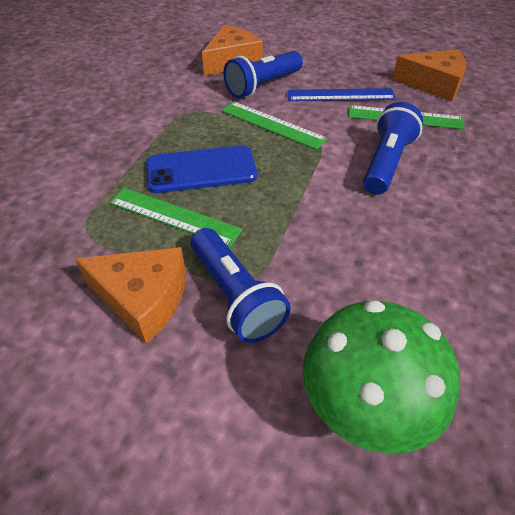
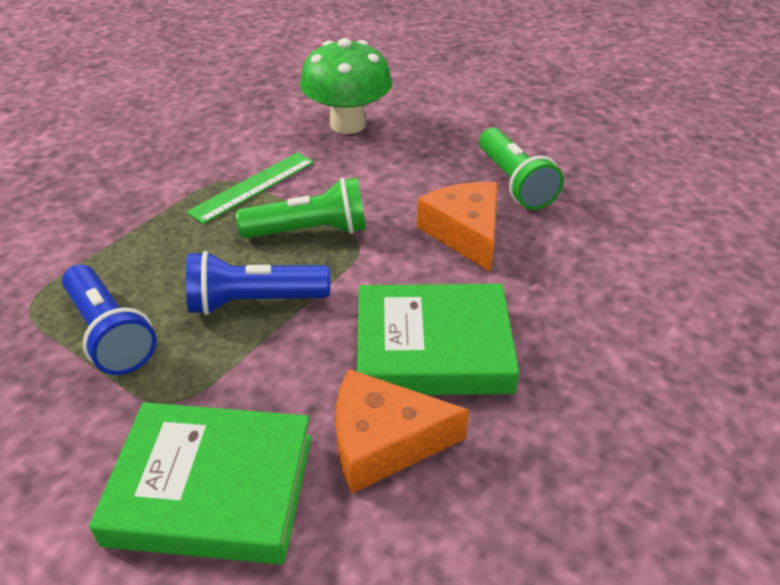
blue flashlight: 3 -> 2
blue phone: 1 -> 0
blue ruler: 1 -> 0
green book: 0 -> 2
green flashlight: 0 -> 2
green ruler: 3 -> 1
orange cheese: 3 -> 2

